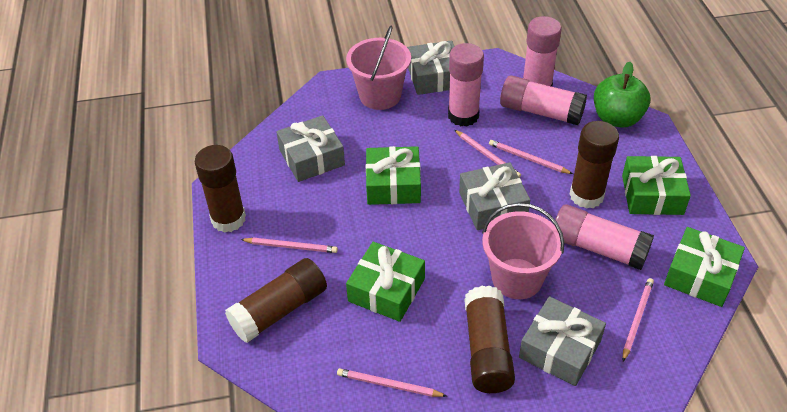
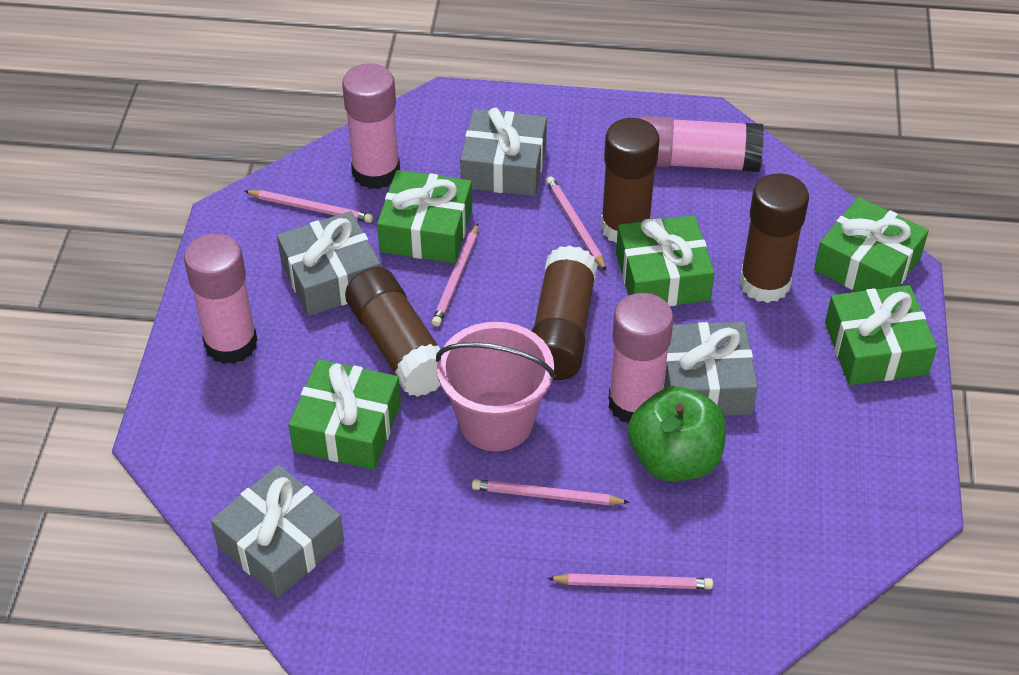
green gift: 4 -> 5
pink bucket: 2 -> 1

